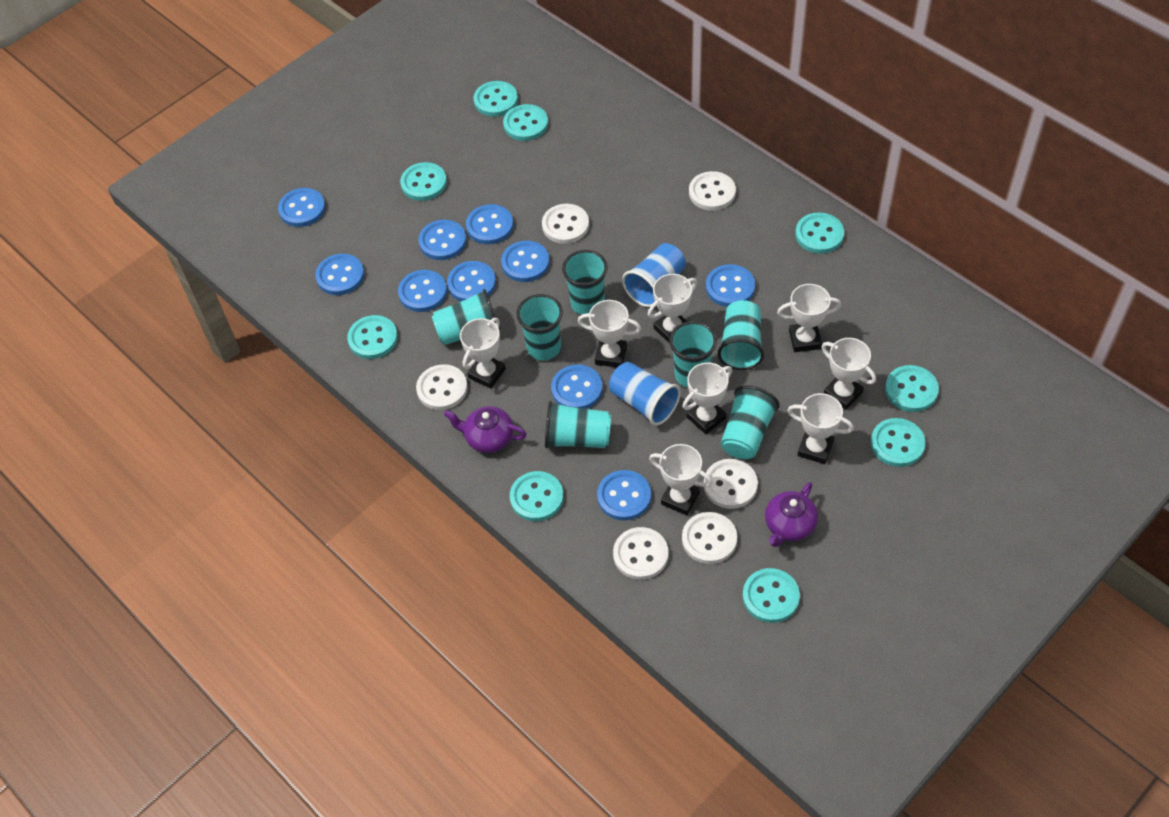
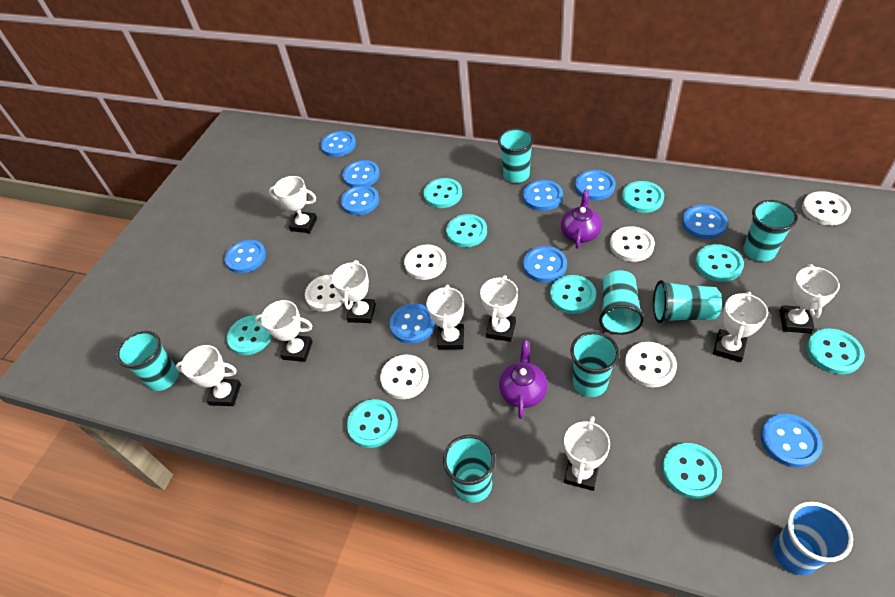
blue cup: 2 -> 1
white trophy: 8 -> 9

